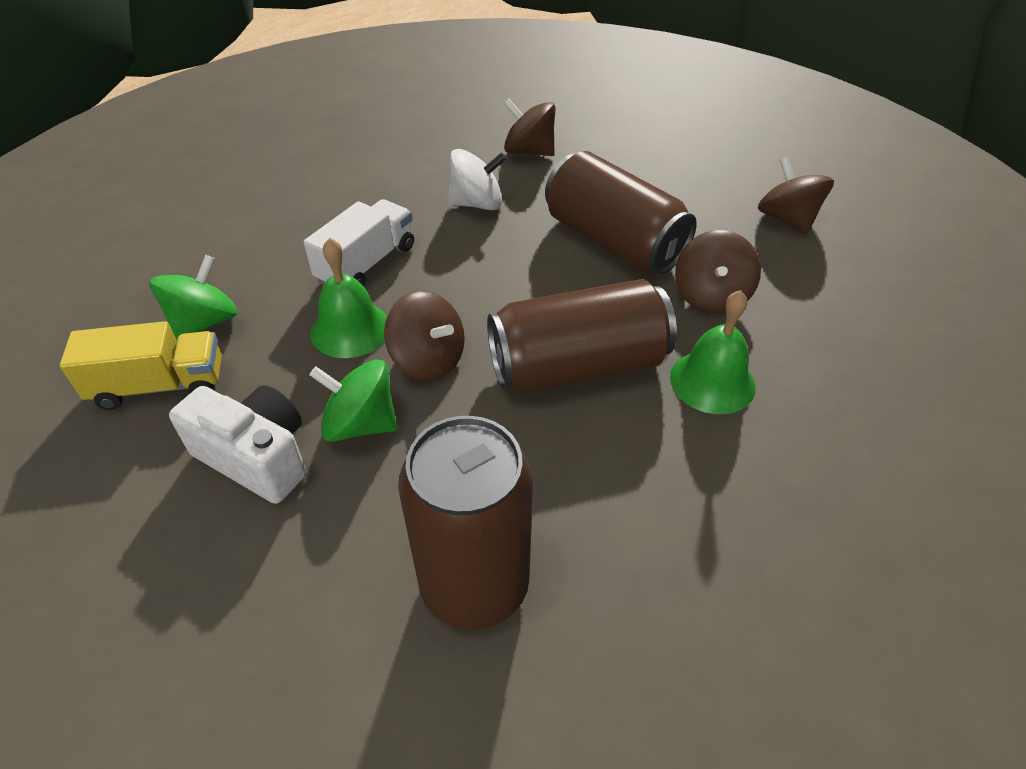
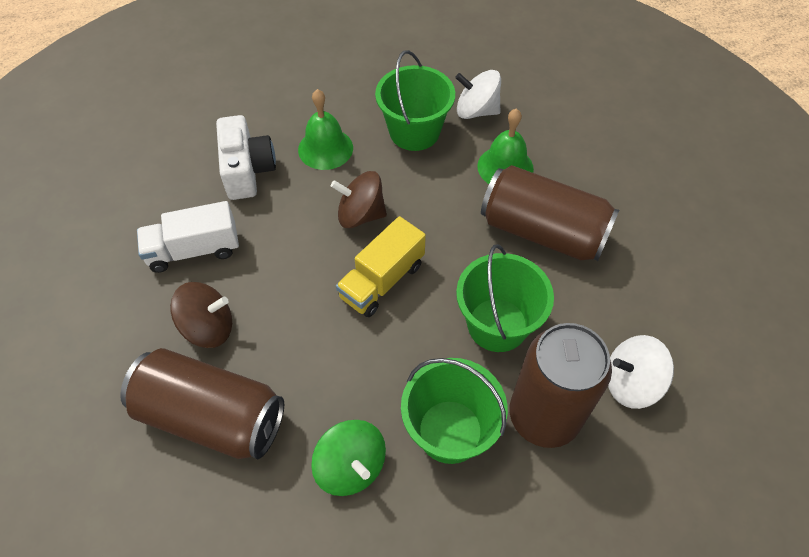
brown spinning top: 4 -> 2
green bucket: 0 -> 3
green spinning top: 2 -> 1
white spinning top: 1 -> 2

